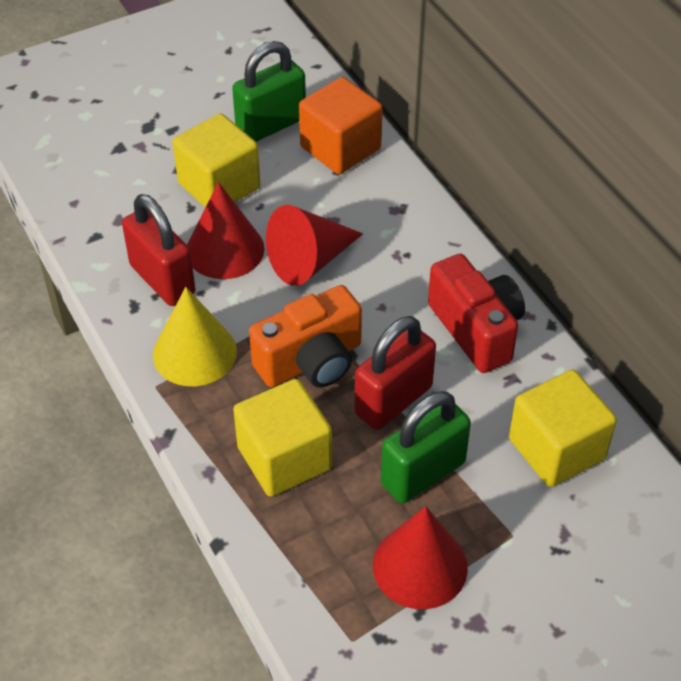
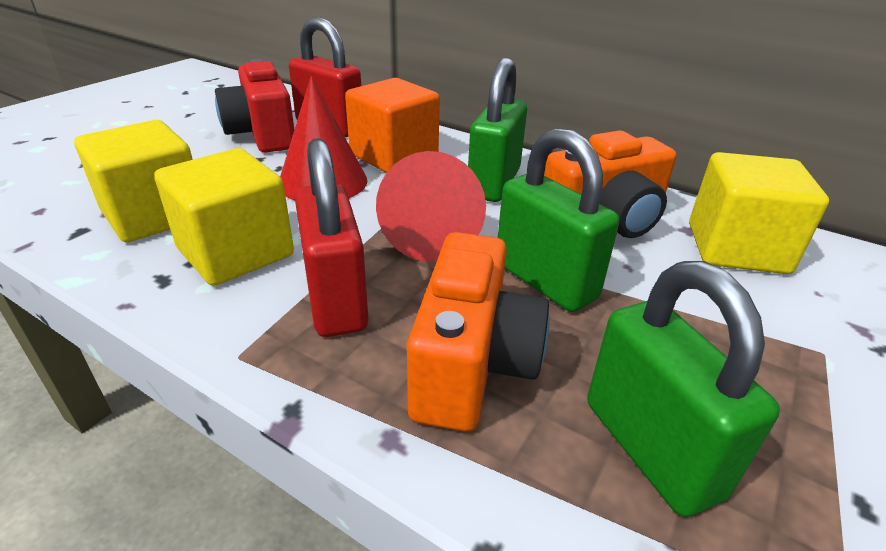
green padlock: 2 -> 3
orange camera: 1 -> 2
red cone: 3 -> 2
yellow cone: 1 -> 0

